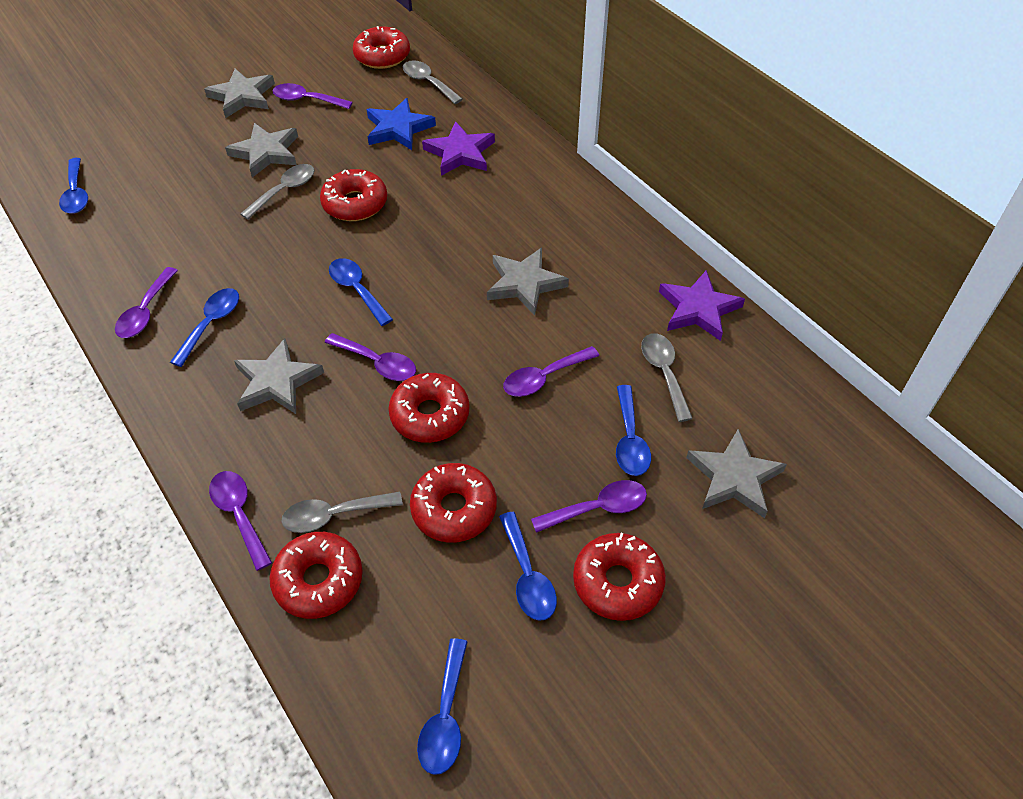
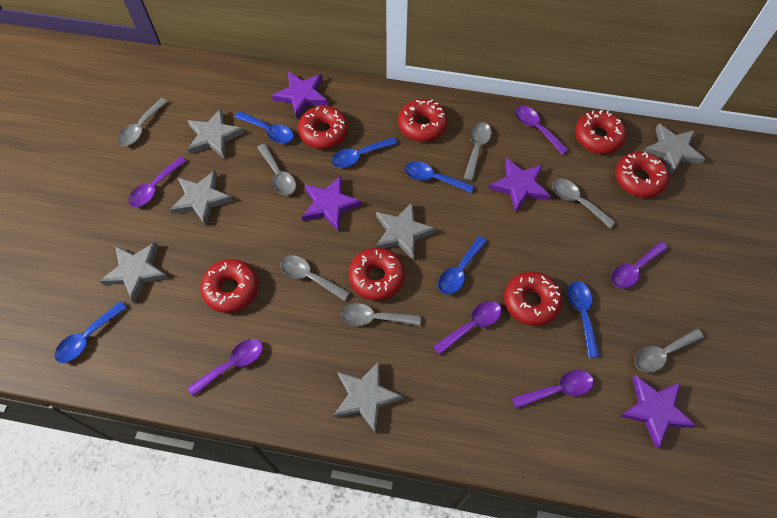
blue star: 1 -> 0
grey spoon: 4 -> 7
grey star: 5 -> 6
purple star: 2 -> 4
red donut: 6 -> 7

